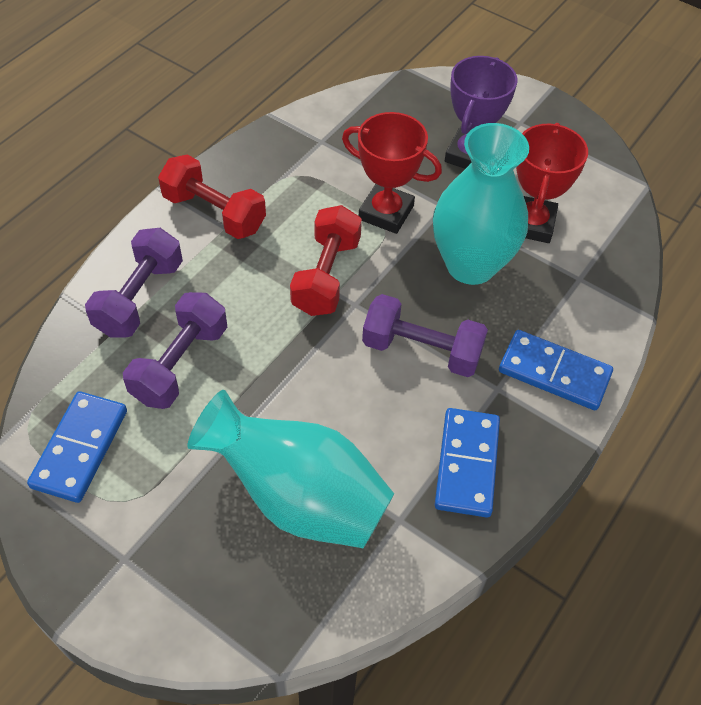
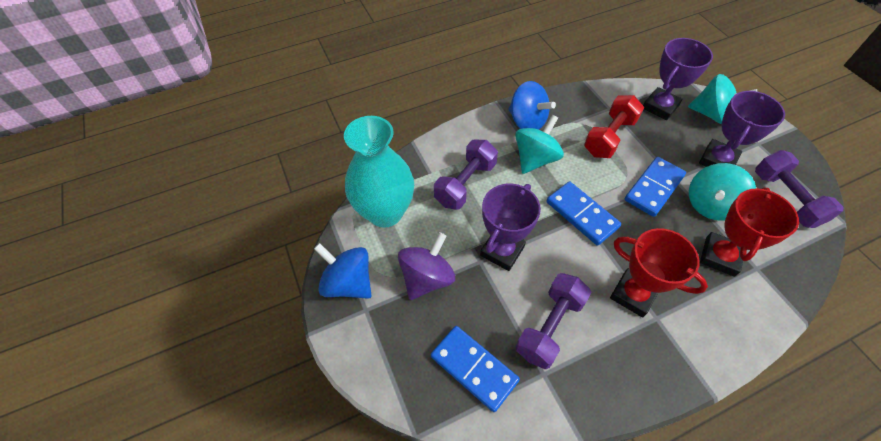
blue spinning top: 0 -> 2
purple spinning top: 0 -> 1
purple trophy: 1 -> 3
red dumbbell: 2 -> 1
turquoise spinning top: 0 -> 3
turquoise vase: 2 -> 1

